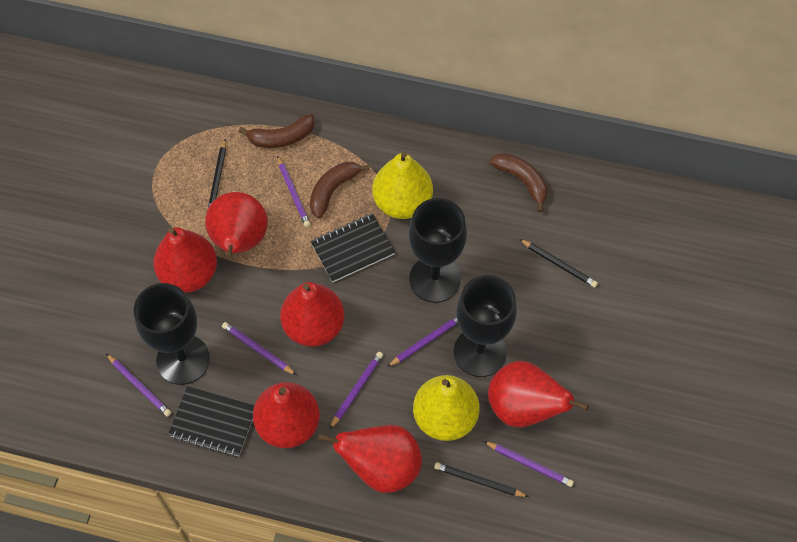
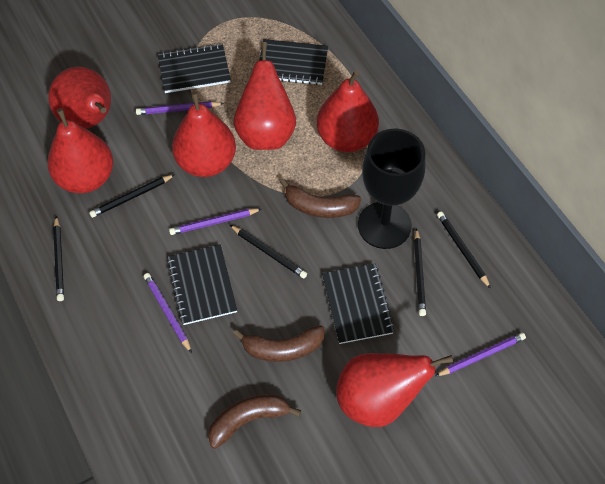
black goblet: 3 -> 1
black notebook: 2 -> 4
black pencil: 3 -> 5
purple pencil: 6 -> 4
yellow pear: 2 -> 0

